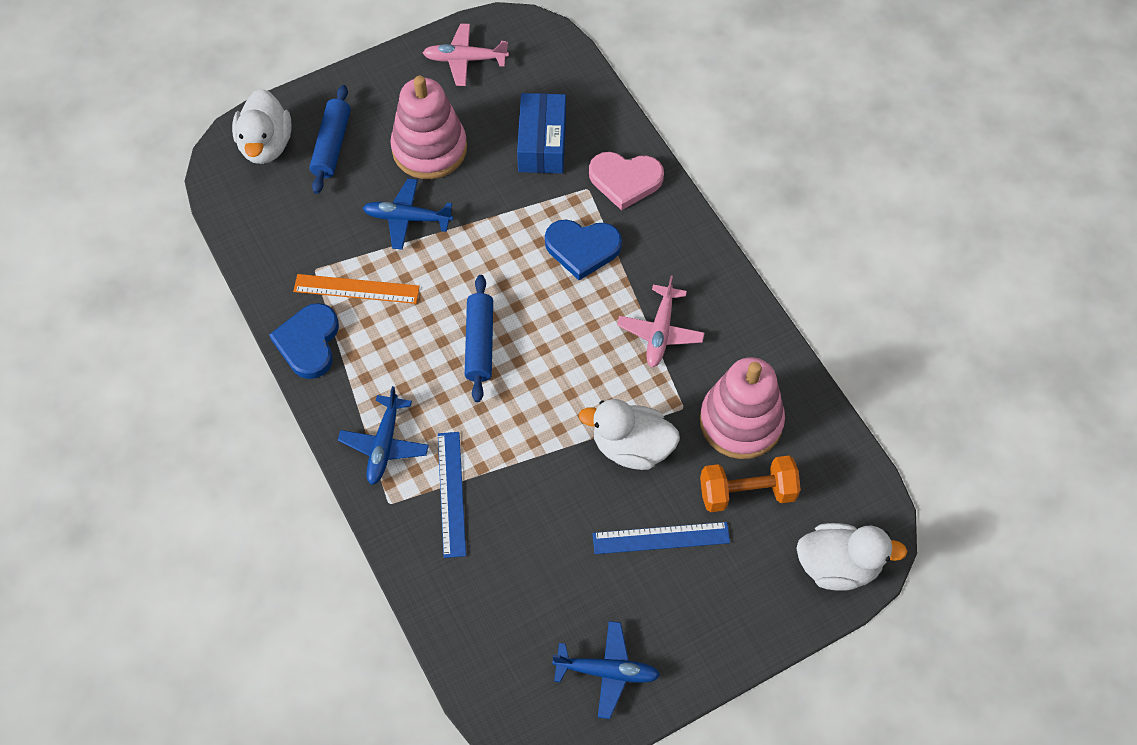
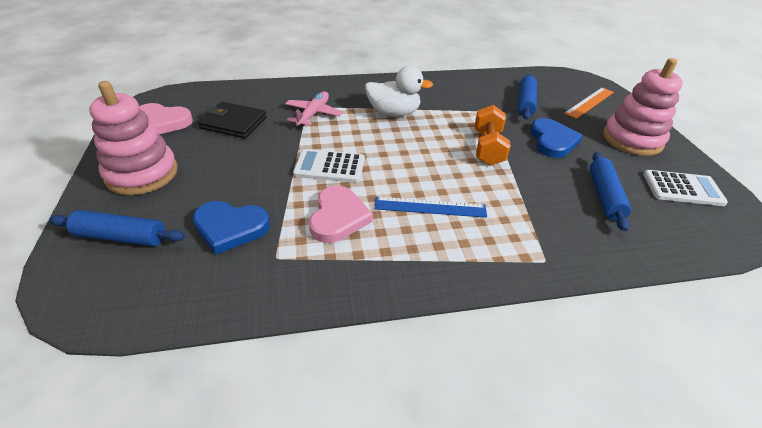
black wallet: 0 -> 1
blue box: 1 -> 0
blue plane: 3 -> 0
blue rolling pin: 2 -> 3
blue ruler: 2 -> 1
pink heart: 1 -> 2
pink plane: 2 -> 1
white calculator: 0 -> 2
white duck: 3 -> 1

